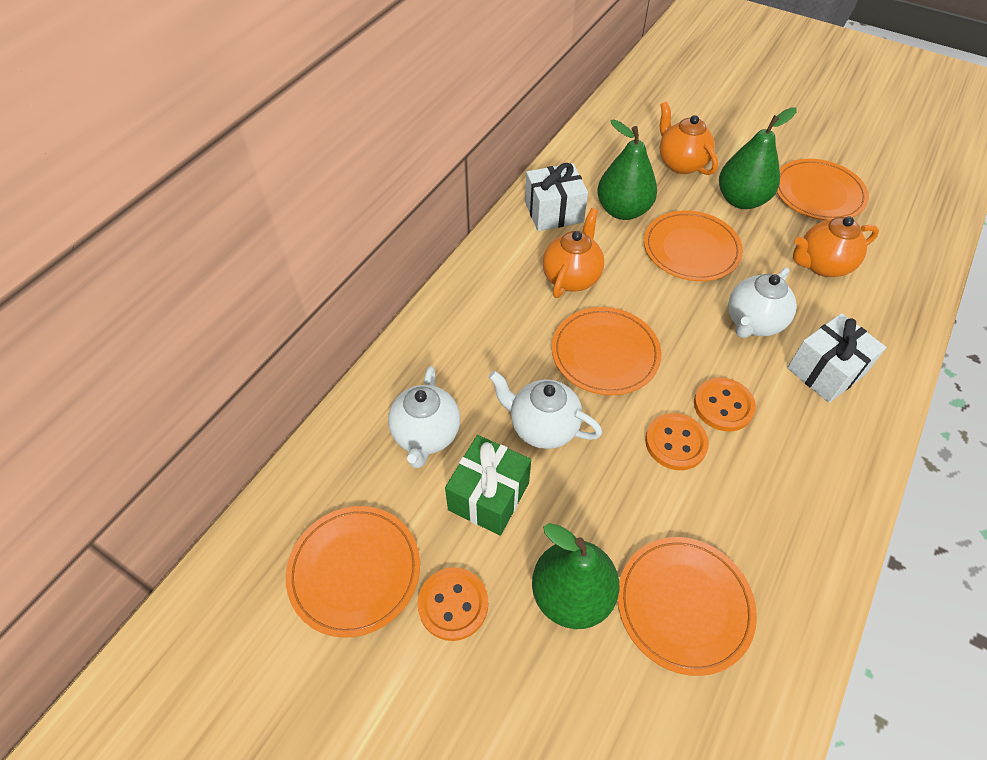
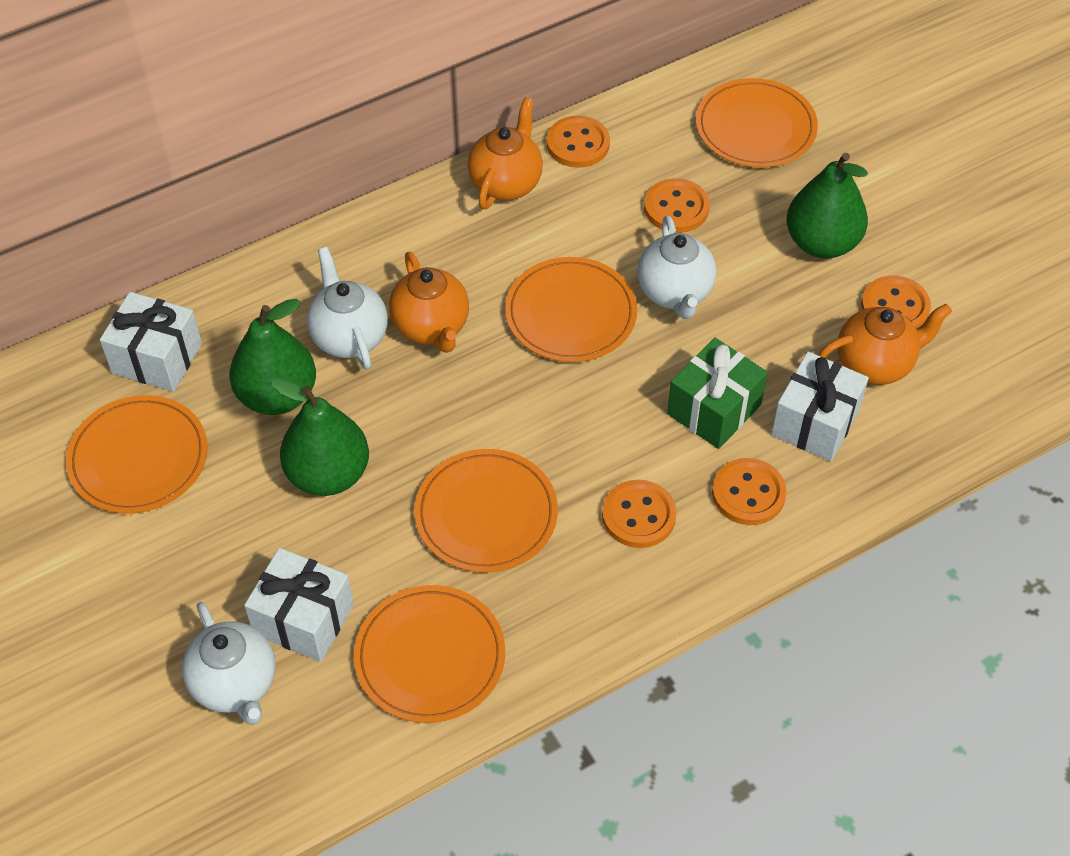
orange button: 3 -> 5
white gift: 2 -> 3

